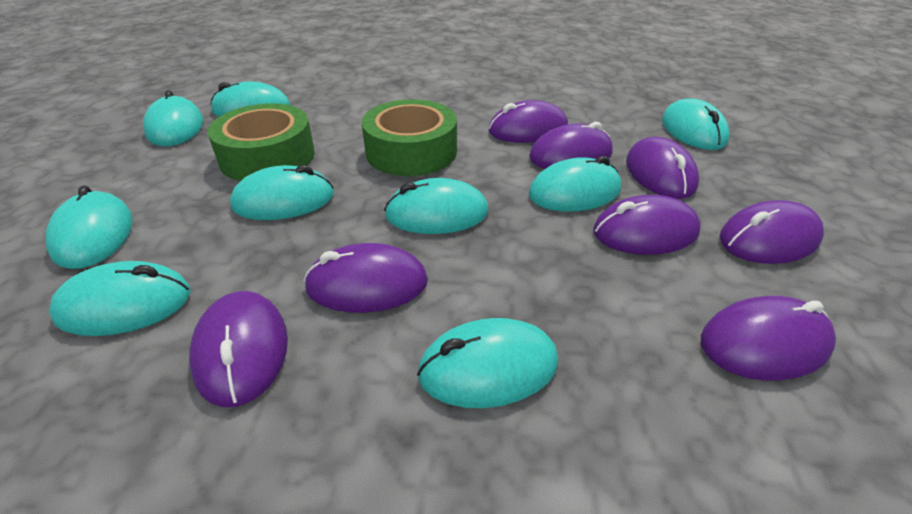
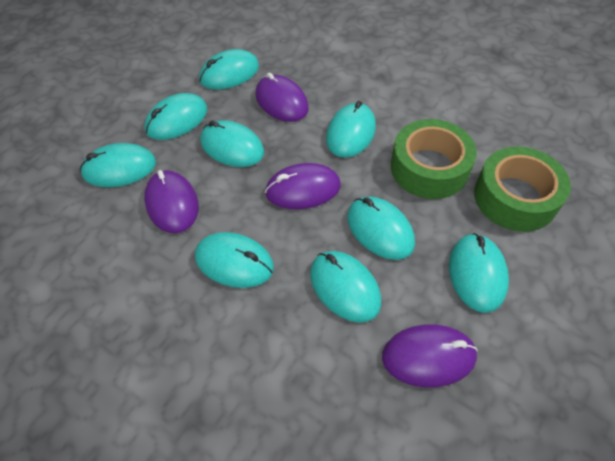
purple mouse: 8 -> 4

